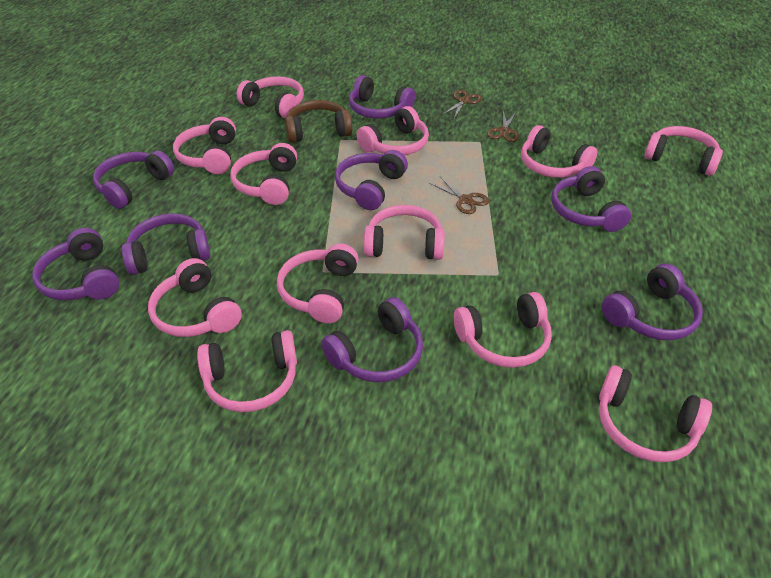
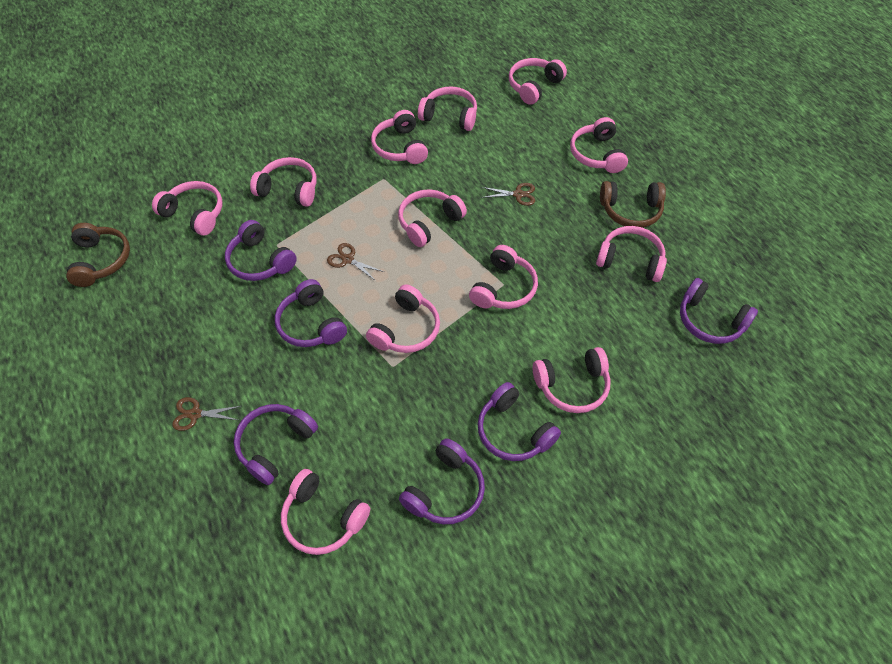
brown headphones: 1 -> 2
purple headphones: 8 -> 6

